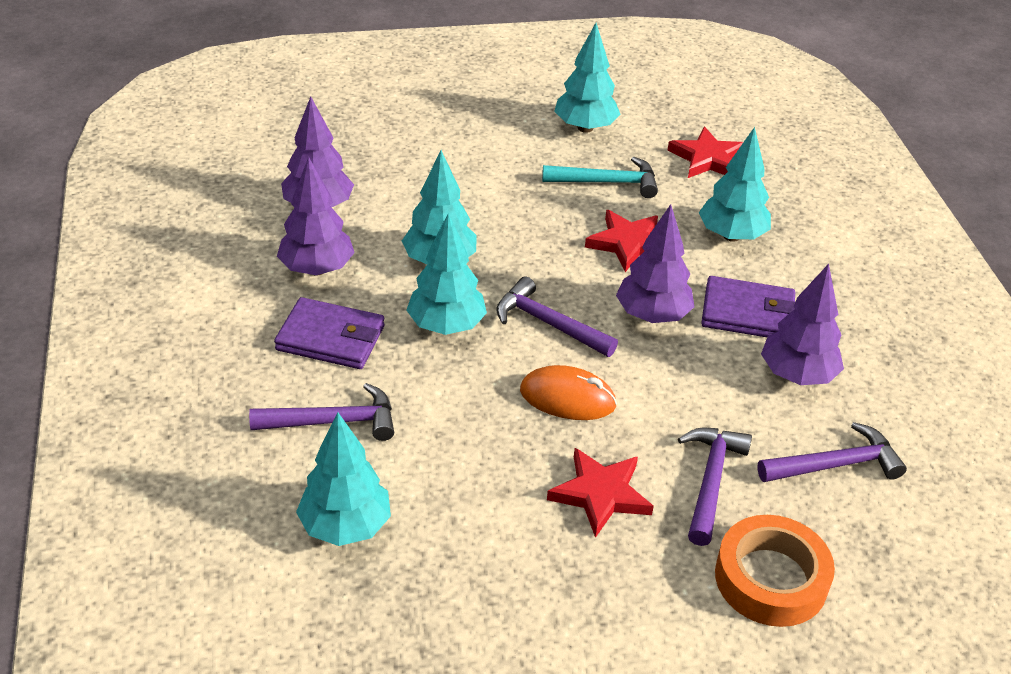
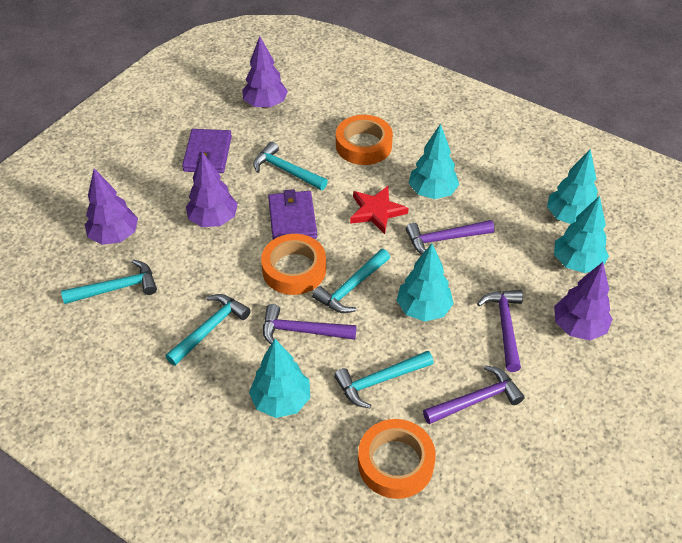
orange mouse: 1 -> 0
orange tape: 1 -> 3
red star: 3 -> 1
turquoise hammer: 1 -> 5

